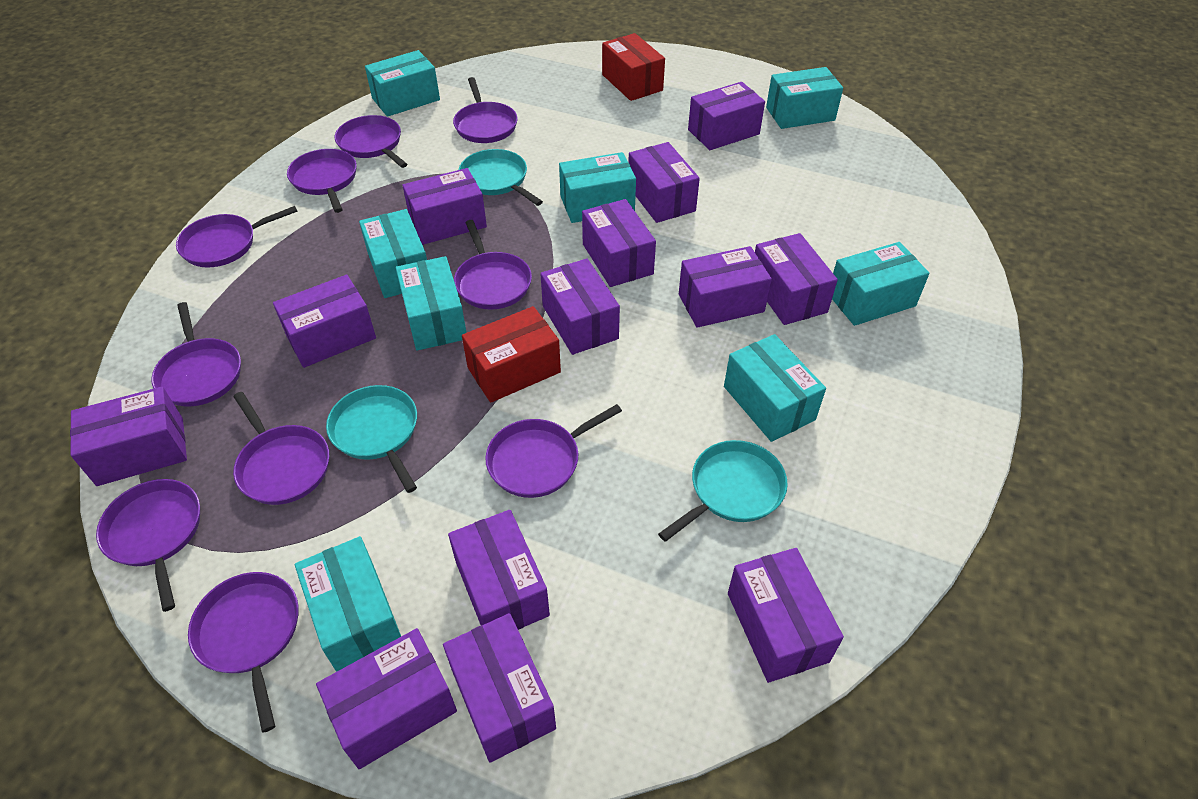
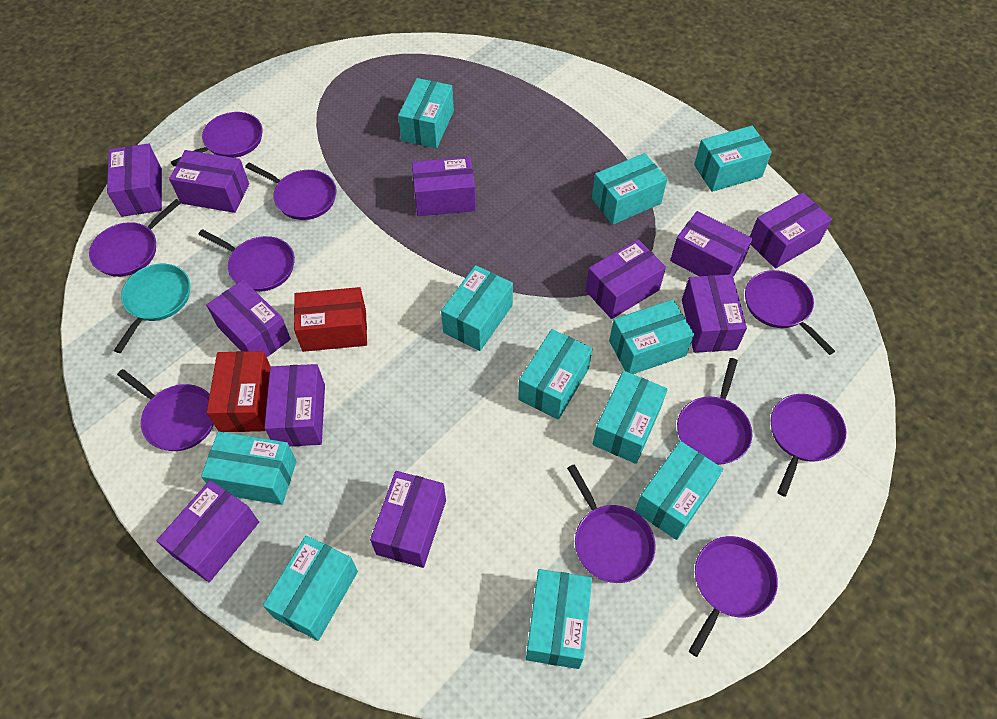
purple box: 13 -> 11
turquoise box: 8 -> 11
turquoise pan: 3 -> 1

